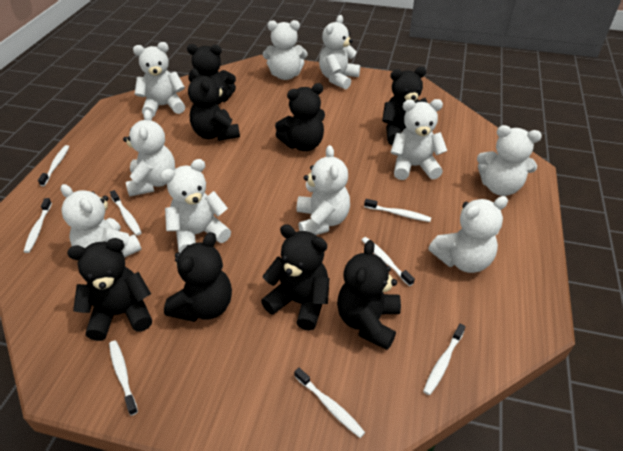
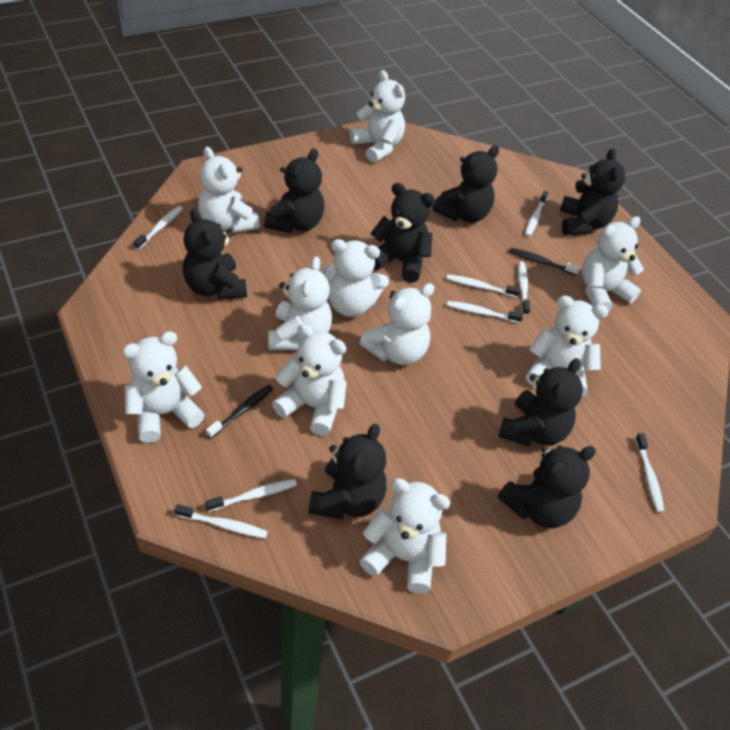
black toothbrush: 0 -> 2

